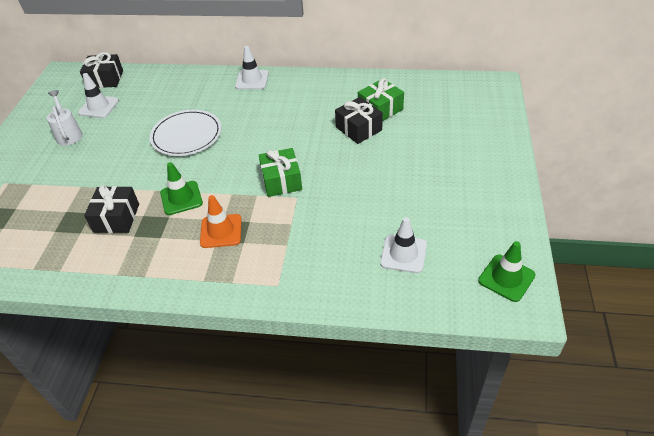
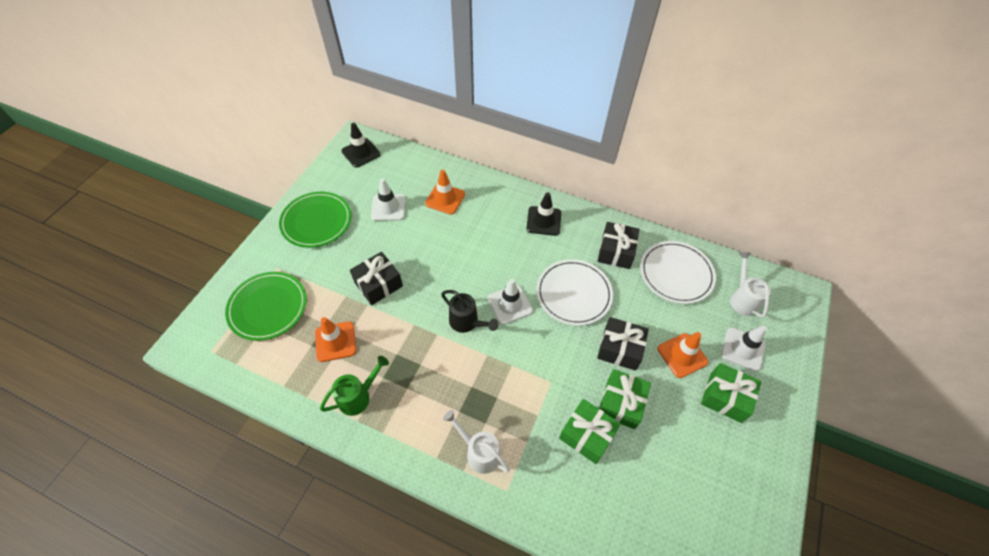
black traffic cone: 0 -> 2
black watering can: 0 -> 1
green gift: 2 -> 3
green plate: 0 -> 2
green traffic cone: 2 -> 0
green watering can: 0 -> 1
orange traffic cone: 1 -> 3
white plate: 1 -> 2
white watering can: 1 -> 2

